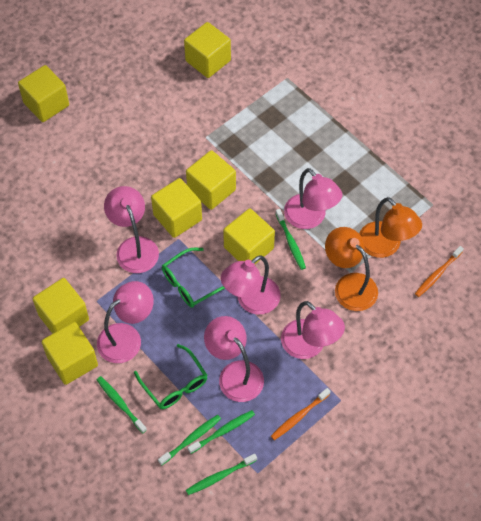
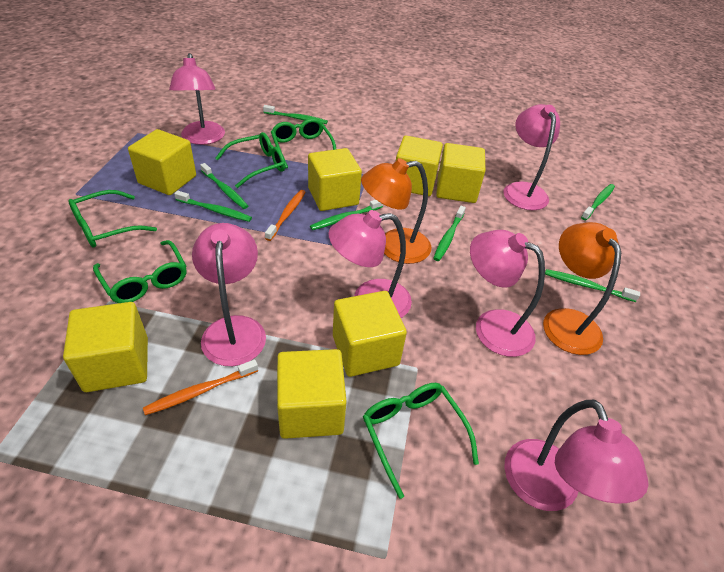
green glasses: 2 -> 5
green toothbrush: 5 -> 7

